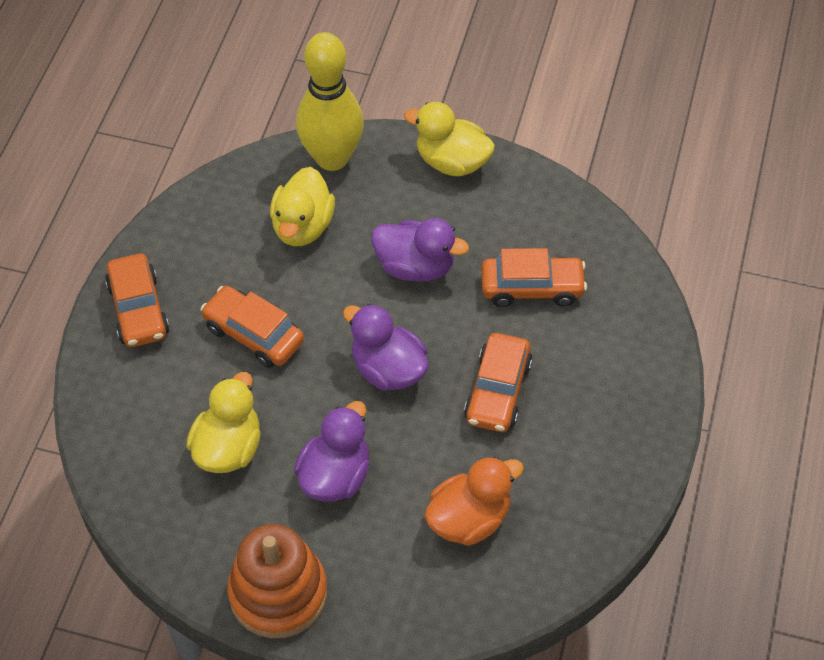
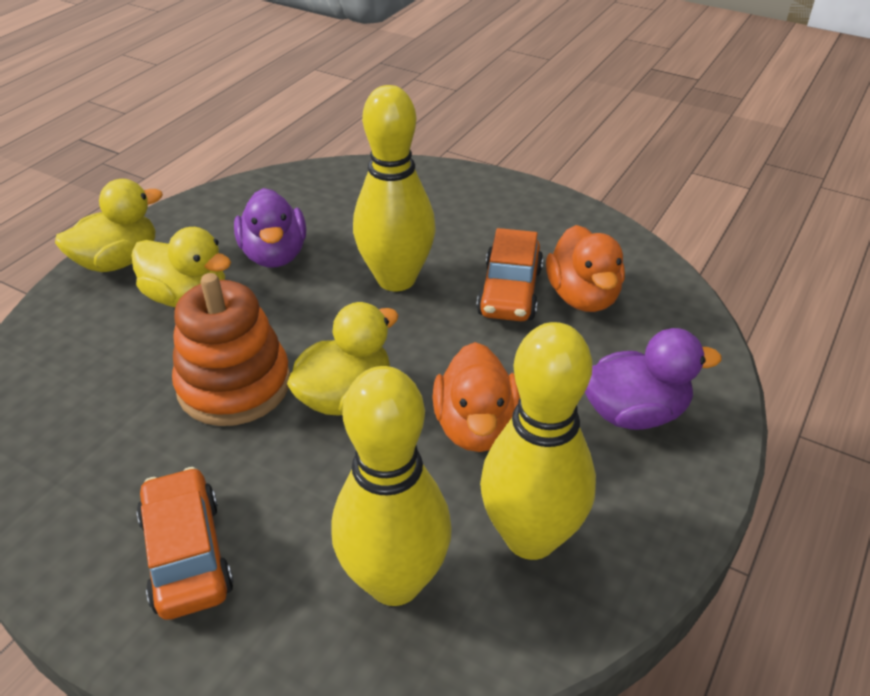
orange car: 4 -> 2
orange duck: 1 -> 2
purple duck: 3 -> 2
yellow bowling pin: 1 -> 3

